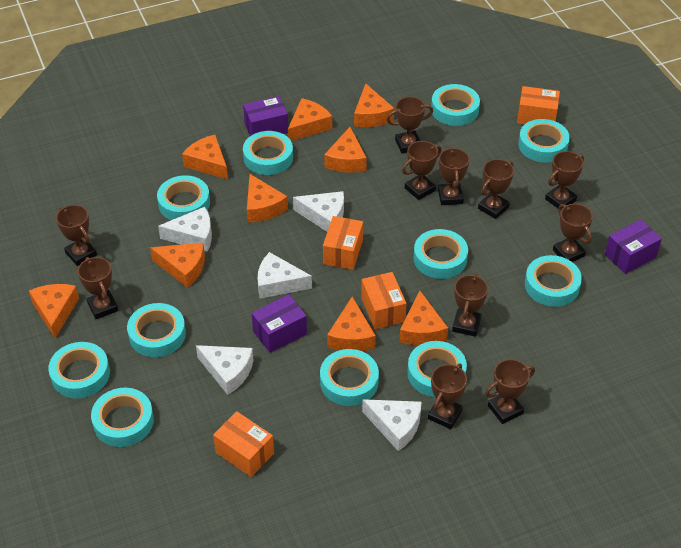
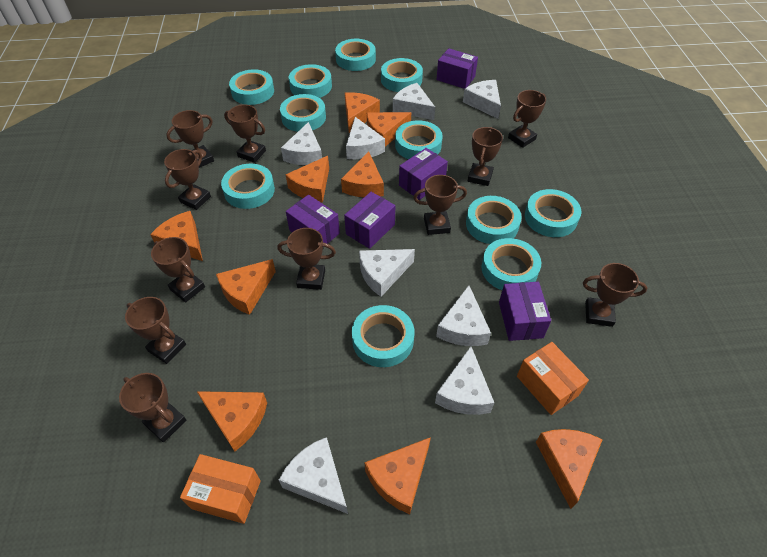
orange box: 4 -> 2
purple box: 3 -> 5
white cheese: 5 -> 8

